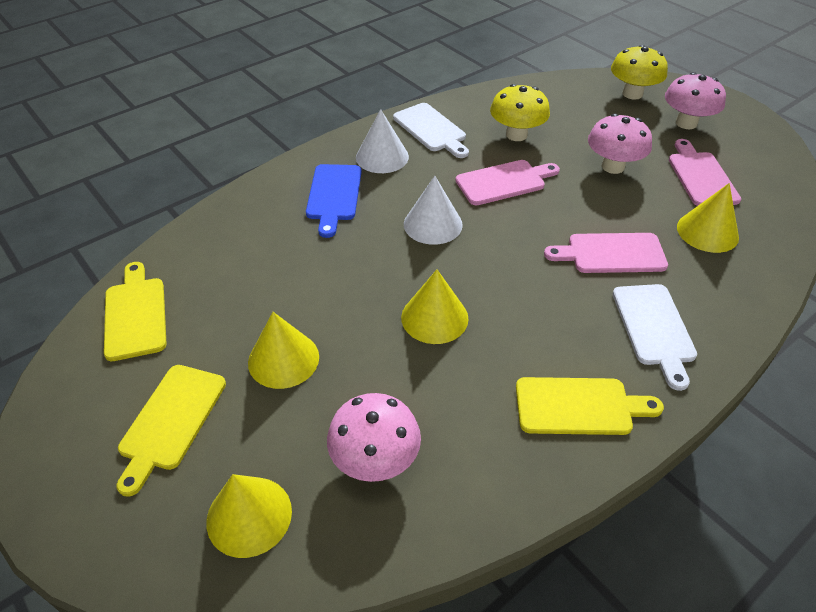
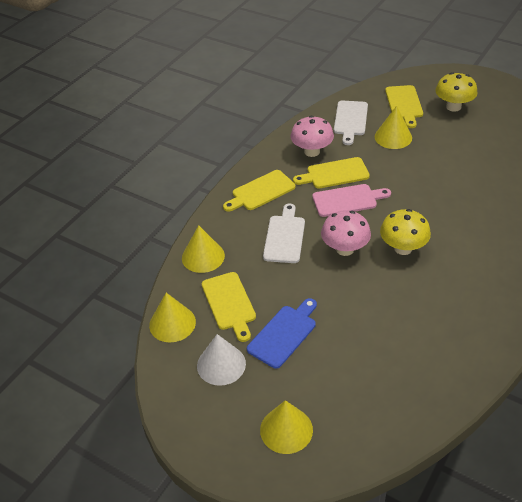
pink cutting board: 3 -> 1
pink mushroom: 3 -> 2
white cone: 2 -> 1
yellow cutting board: 3 -> 4

